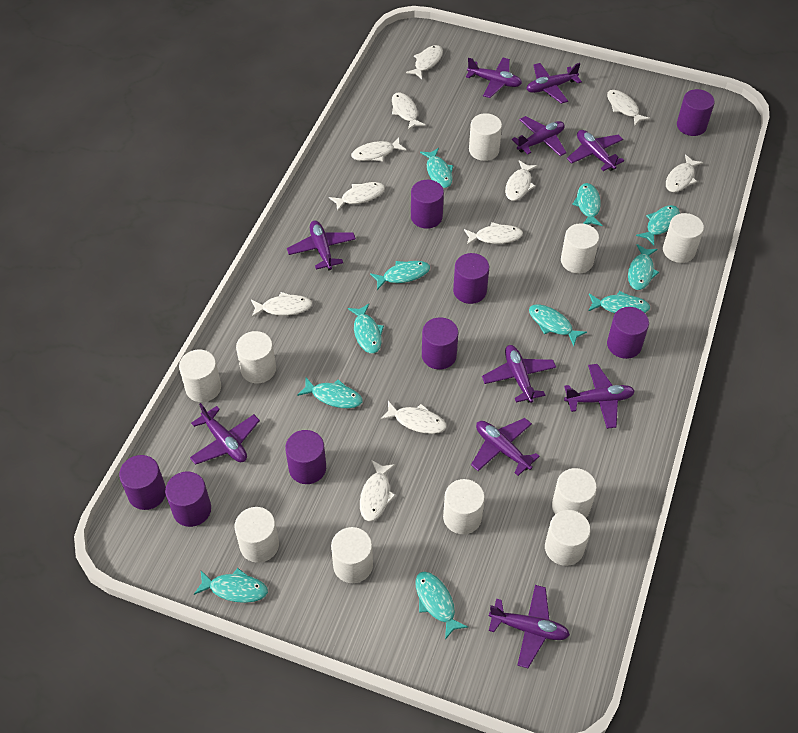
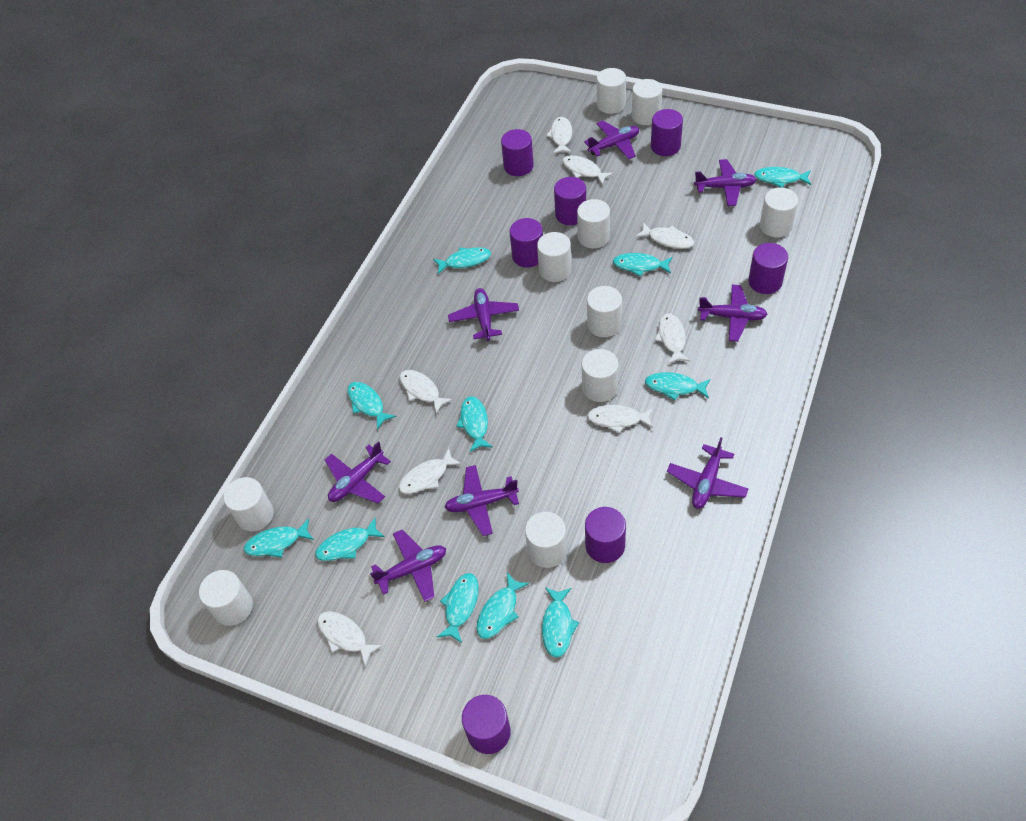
purple cylinder: 8 -> 7
purple plane: 10 -> 8
white fish: 11 -> 8

